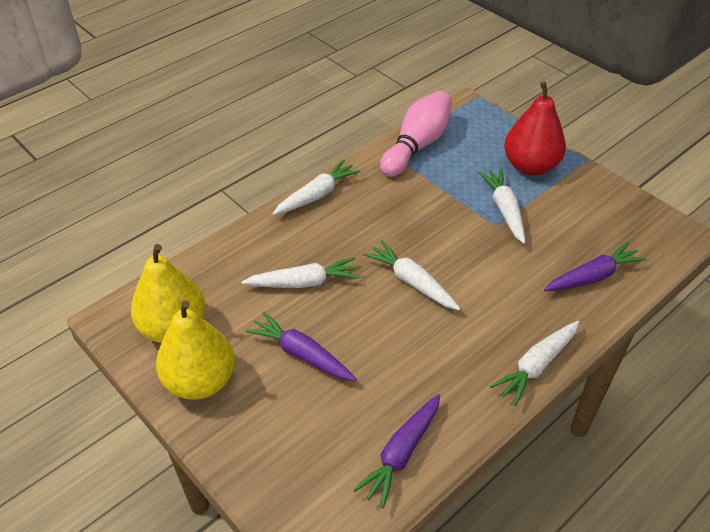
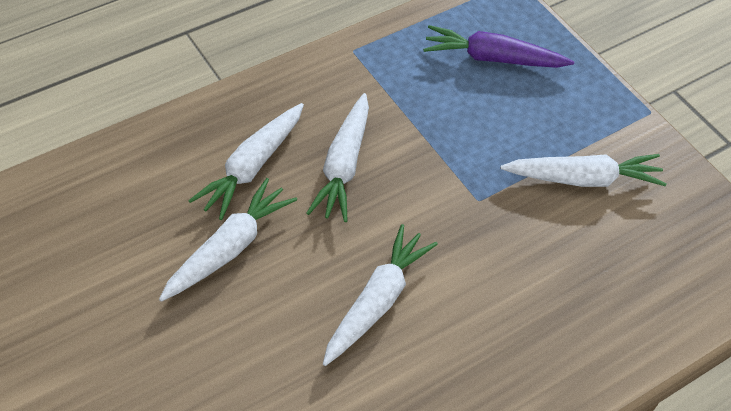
pink bowling pin: 1 -> 0
purple carrot: 3 -> 1
red pear: 1 -> 0
yellow pear: 2 -> 0

